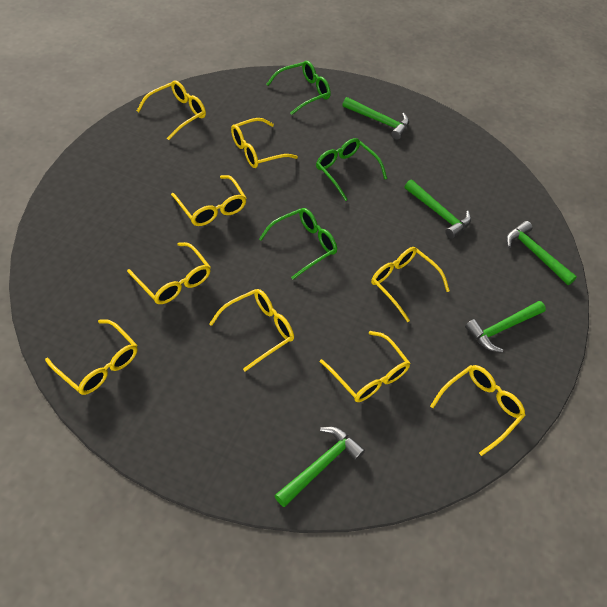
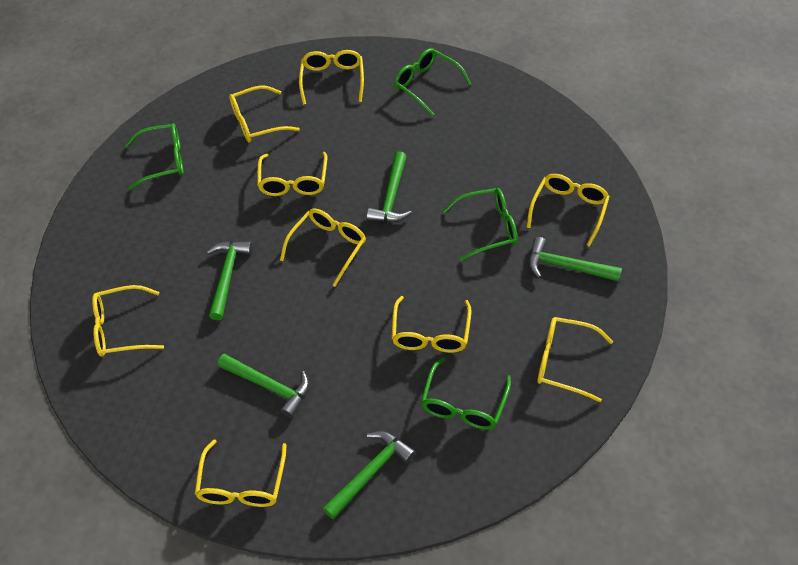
green glasses: 3 -> 4

